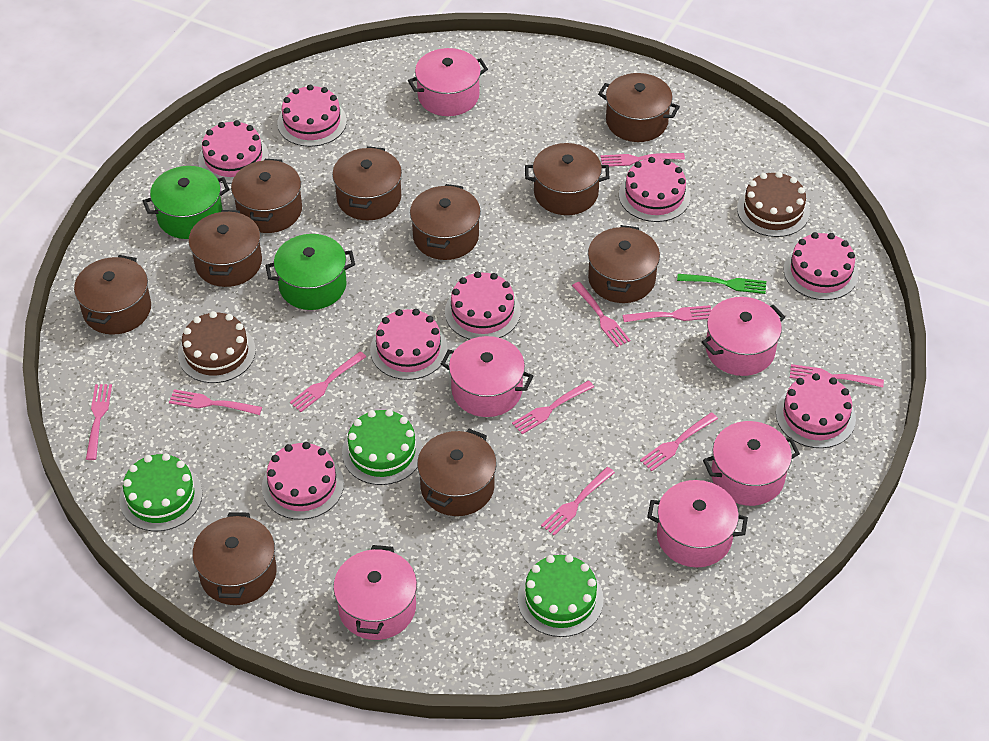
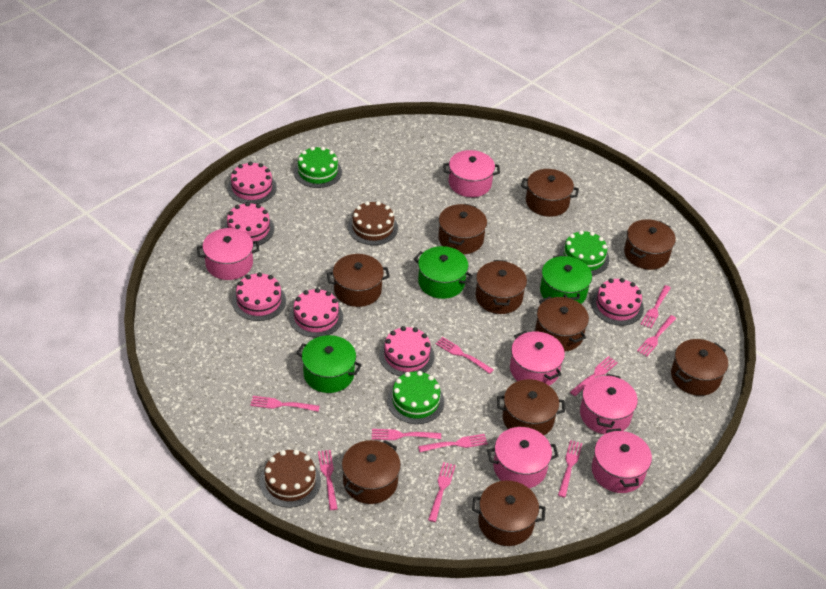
green fork: 1 -> 0
green pot: 2 -> 3
pink cake: 8 -> 6

